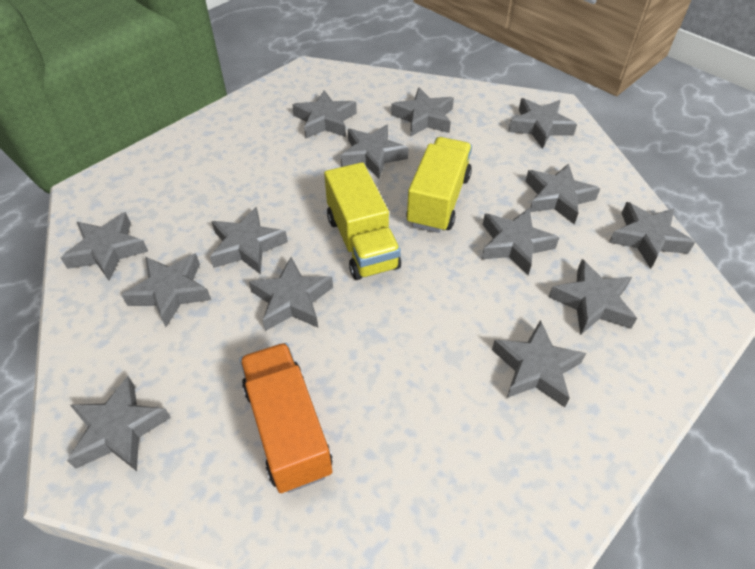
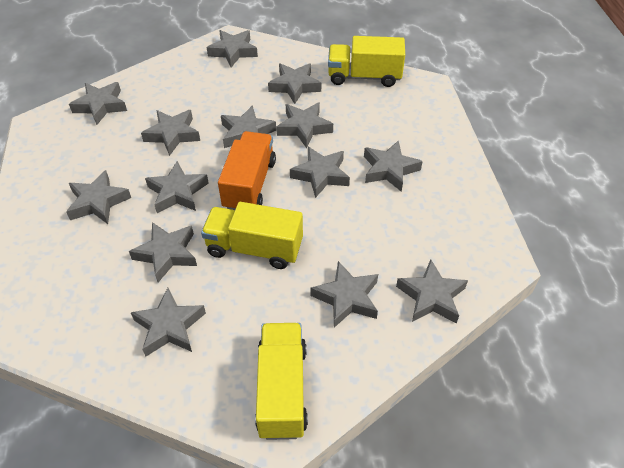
yellow truck: 2 -> 3

